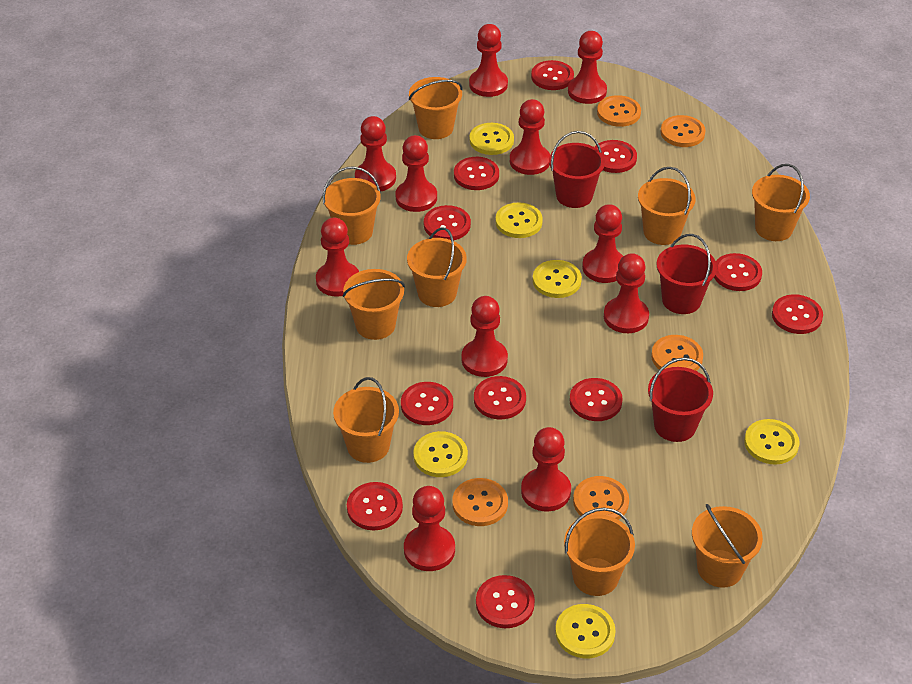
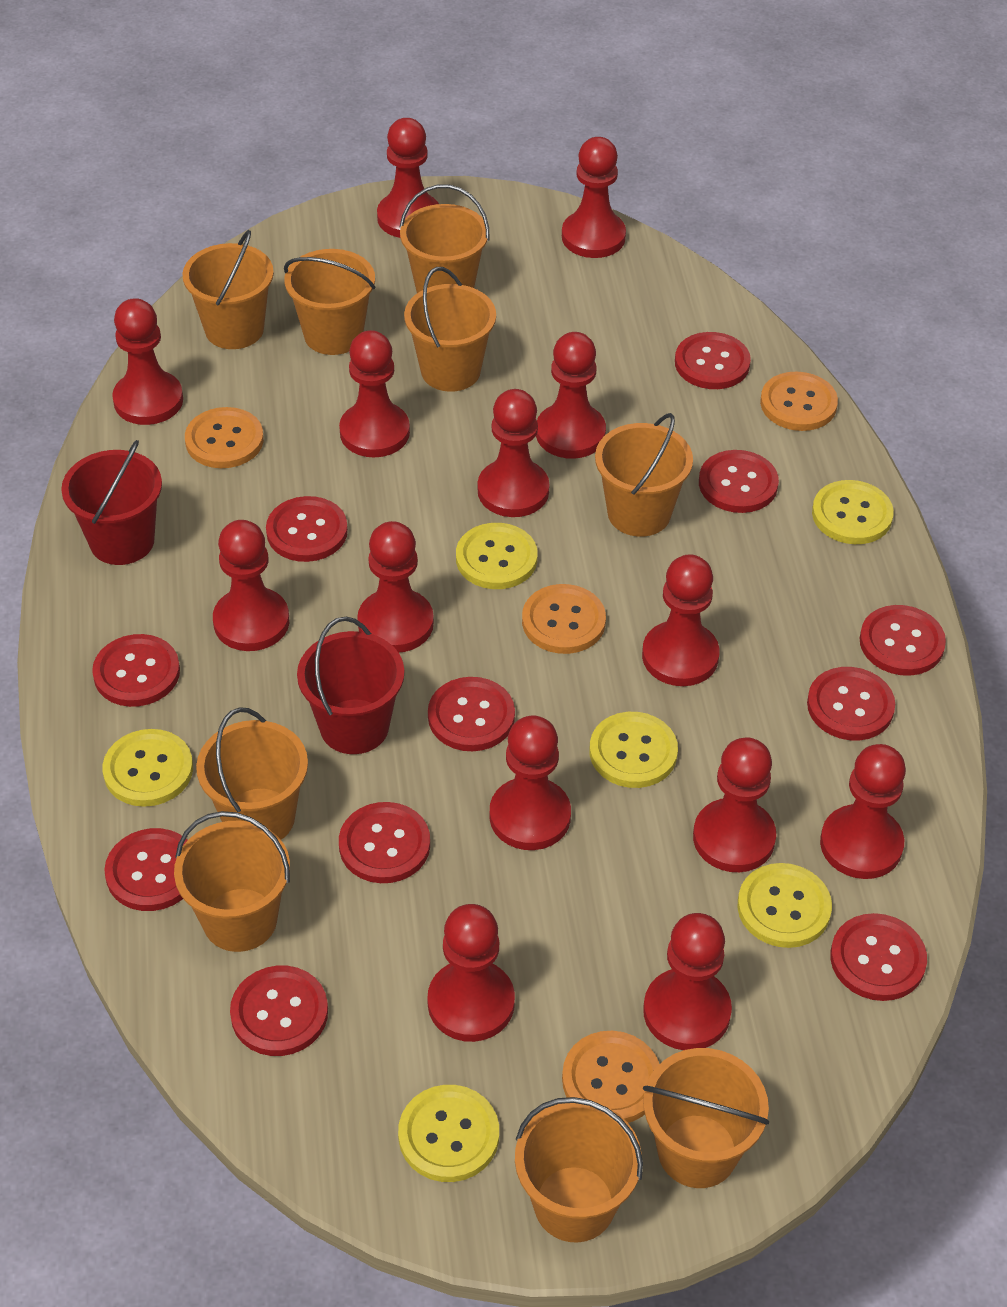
orange button: 5 -> 4
red bucket: 3 -> 2
red pawn: 11 -> 14

